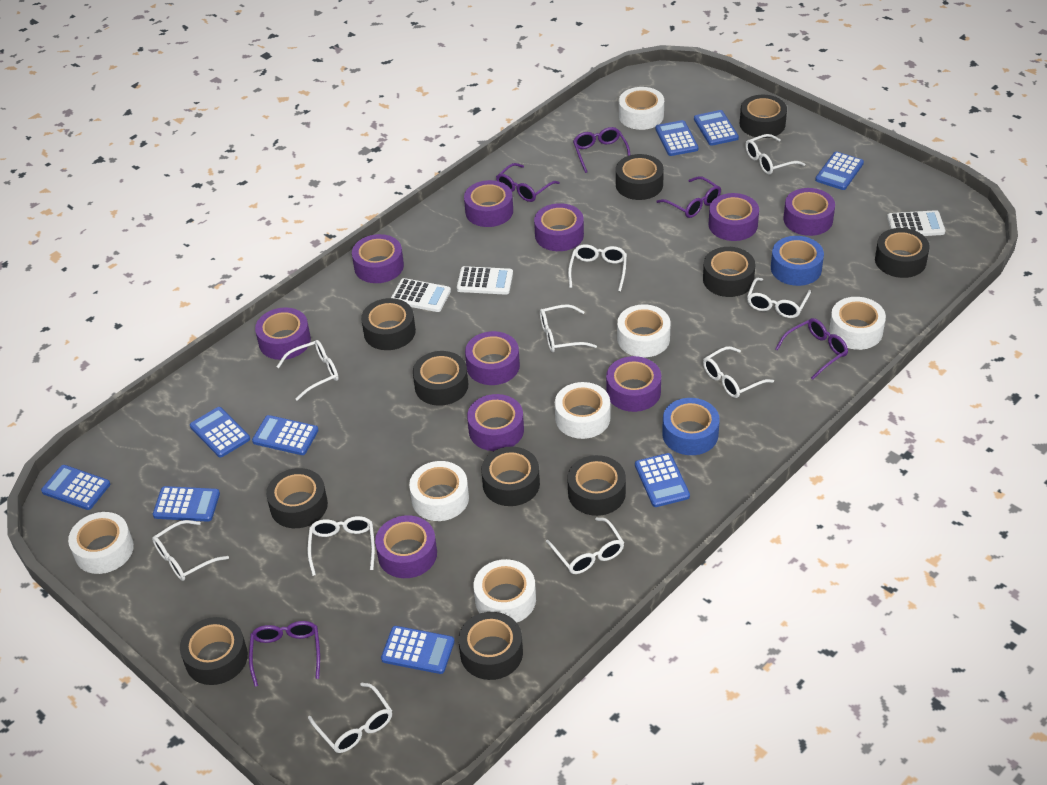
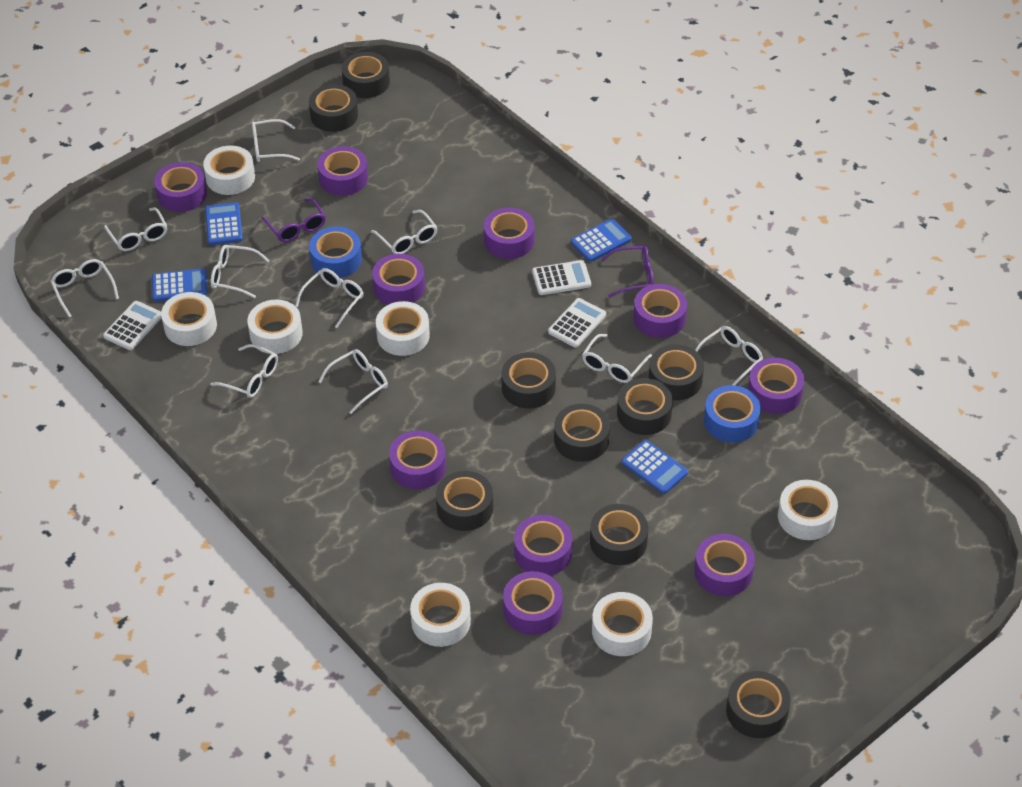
black tape: 11 -> 9
blue calculator: 9 -> 4
purple glasses: 5 -> 2

